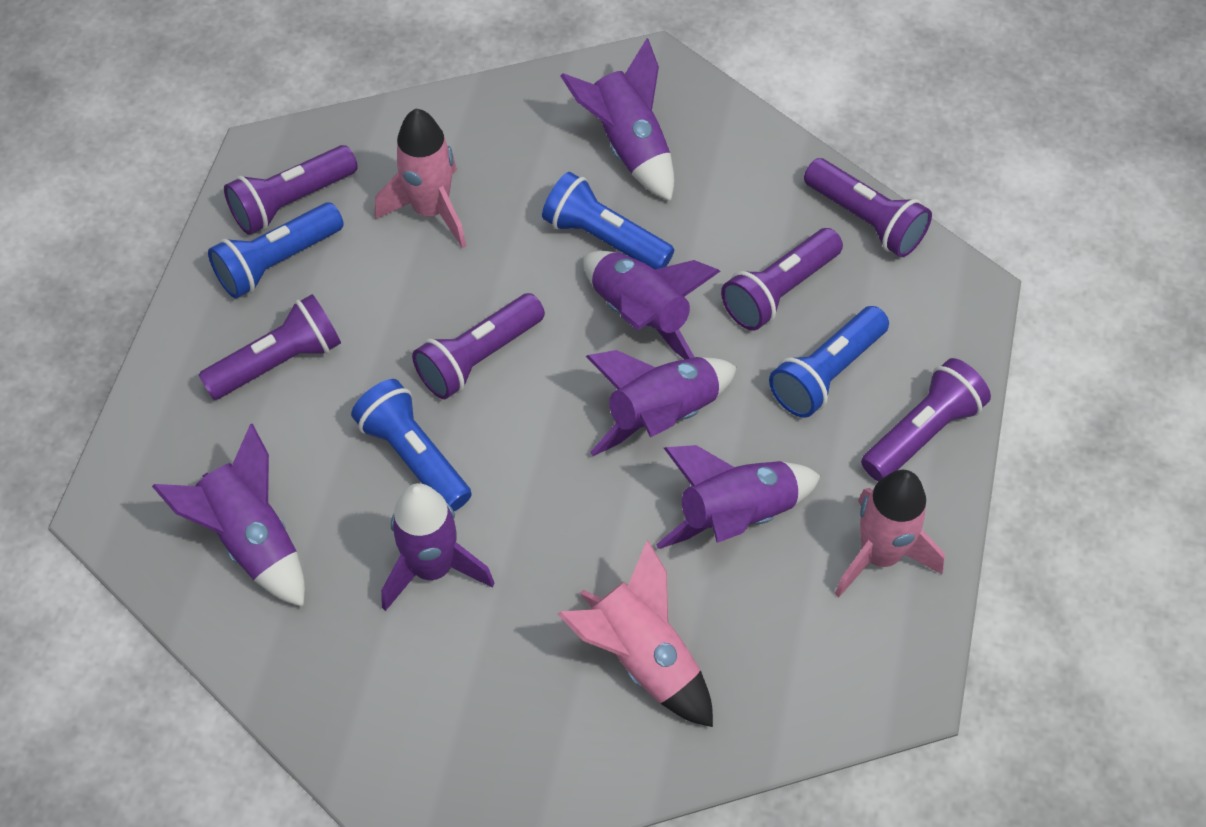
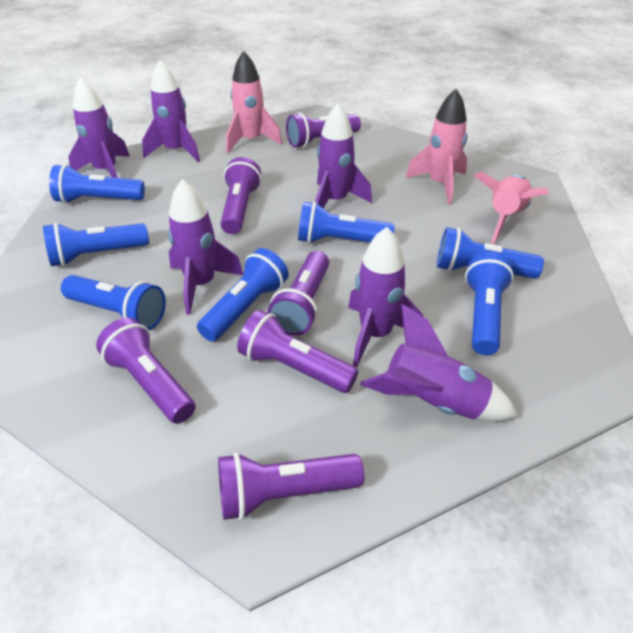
blue flashlight: 4 -> 7

